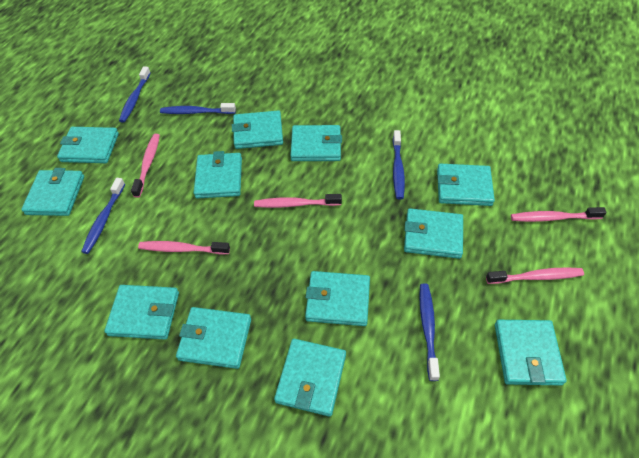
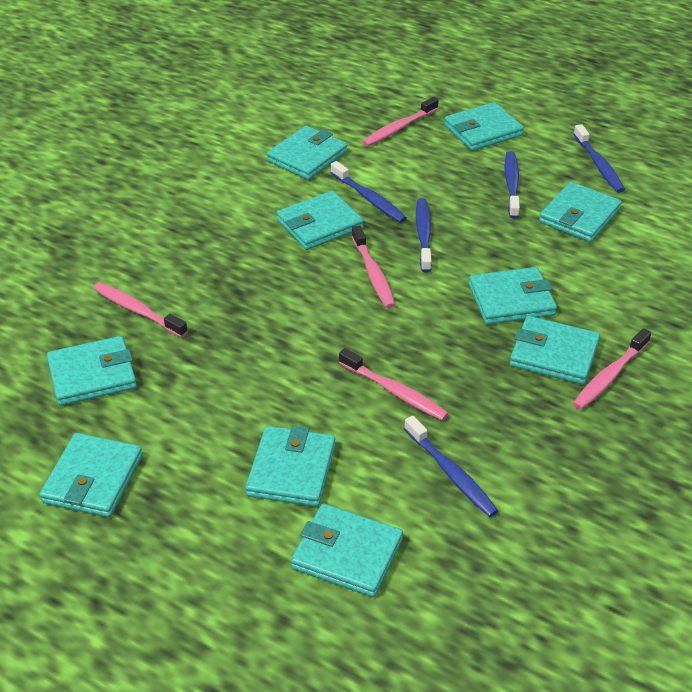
turquoise wallet: 12 -> 10

